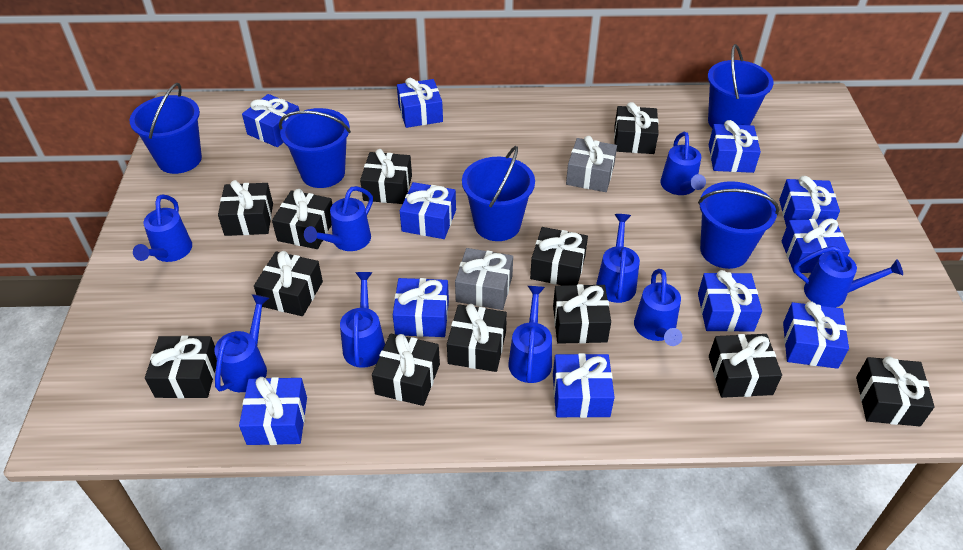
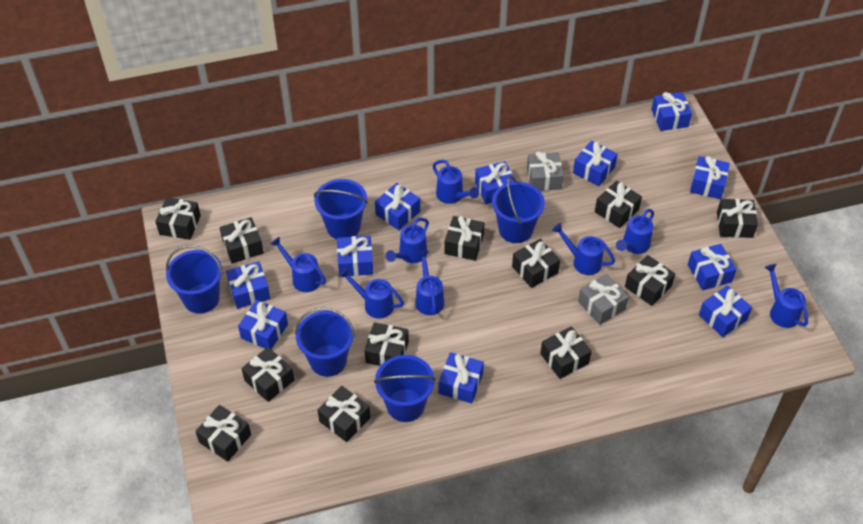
blue watering can: 9 -> 8

